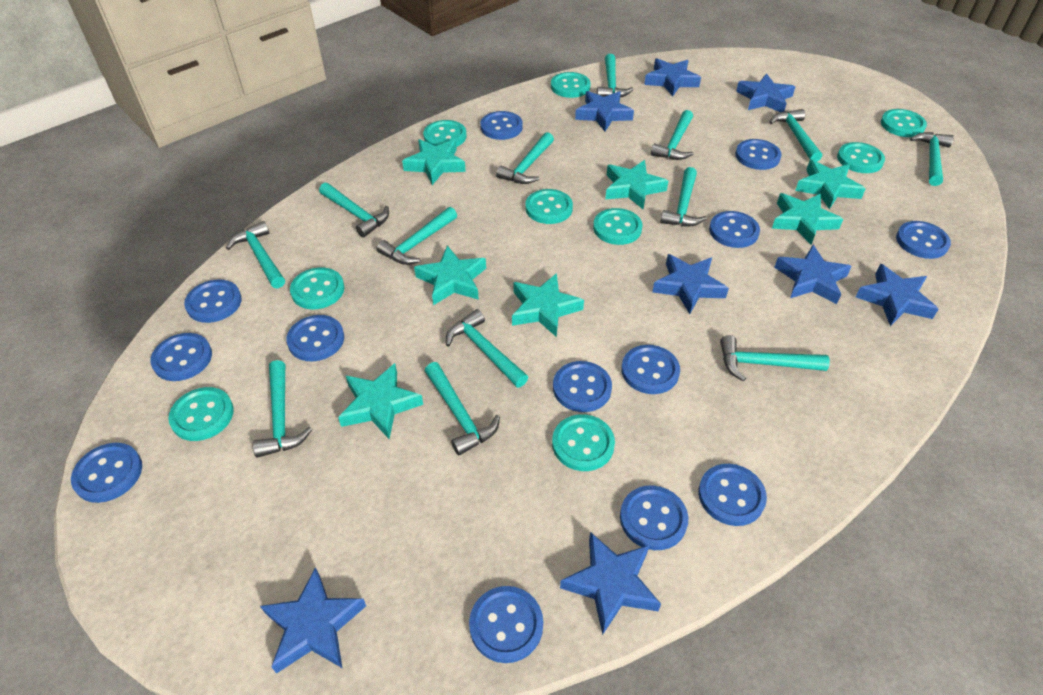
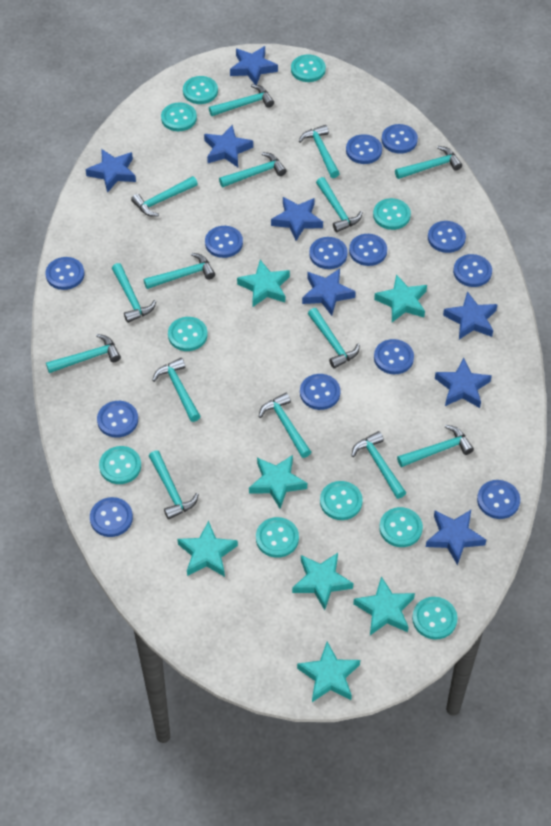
turquoise button: 9 -> 10
turquoise hammer: 13 -> 15

